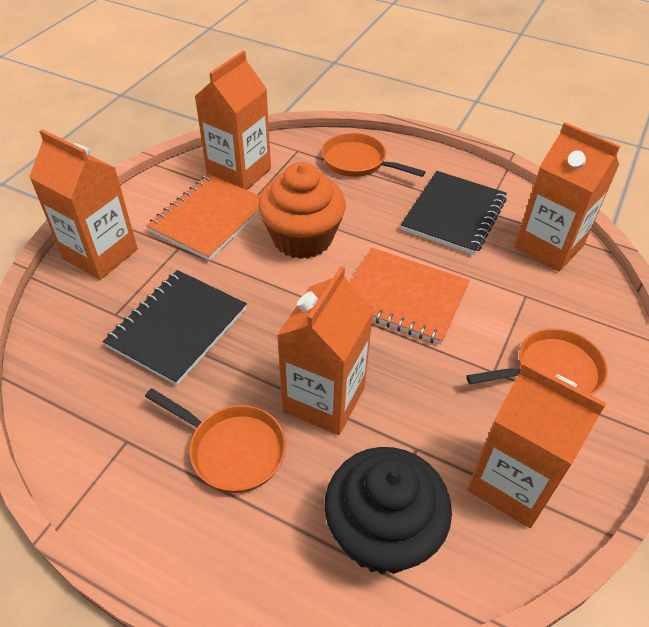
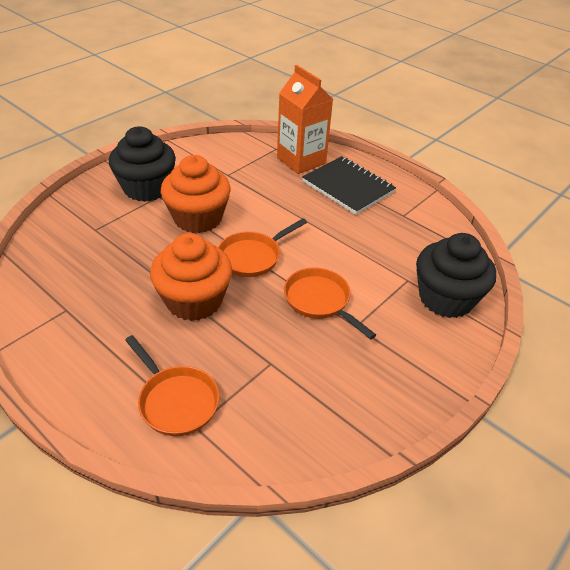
black cupcake: 1 -> 2
black notebook: 2 -> 1
orange carton: 5 -> 1
orange cupcake: 1 -> 2
orange notebook: 2 -> 0

